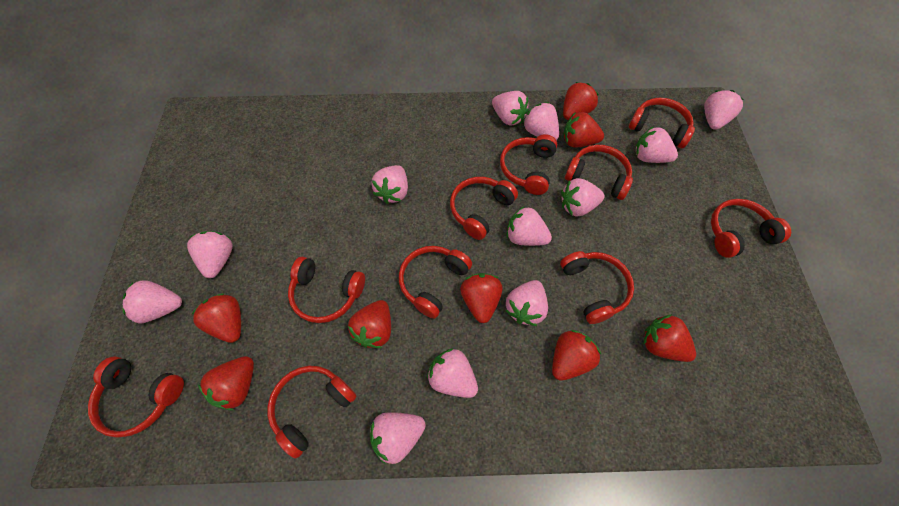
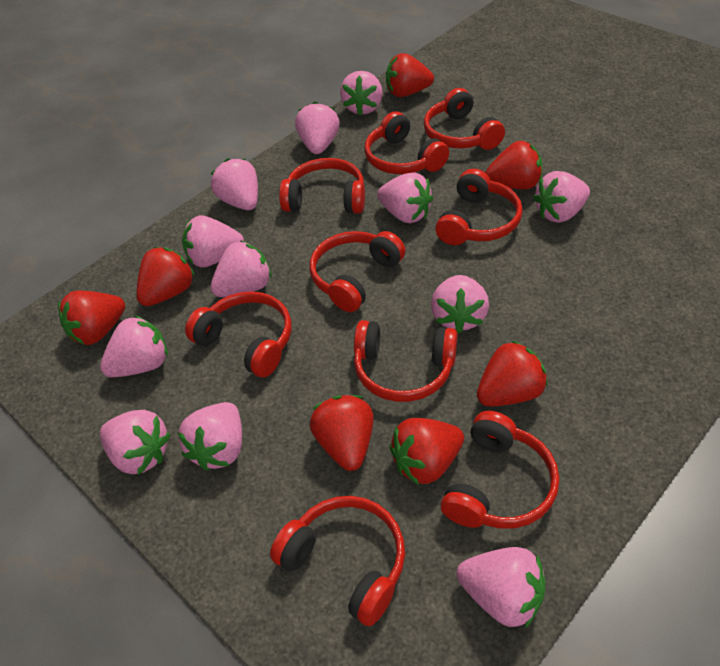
red headphones: 10 -> 9
red strawberry: 8 -> 7

